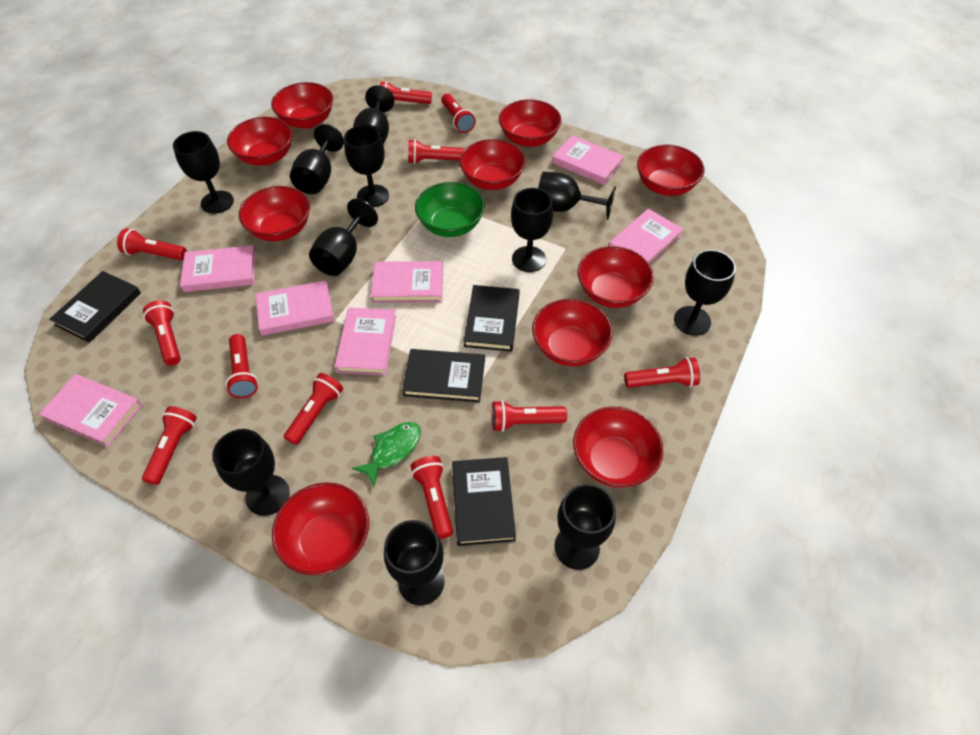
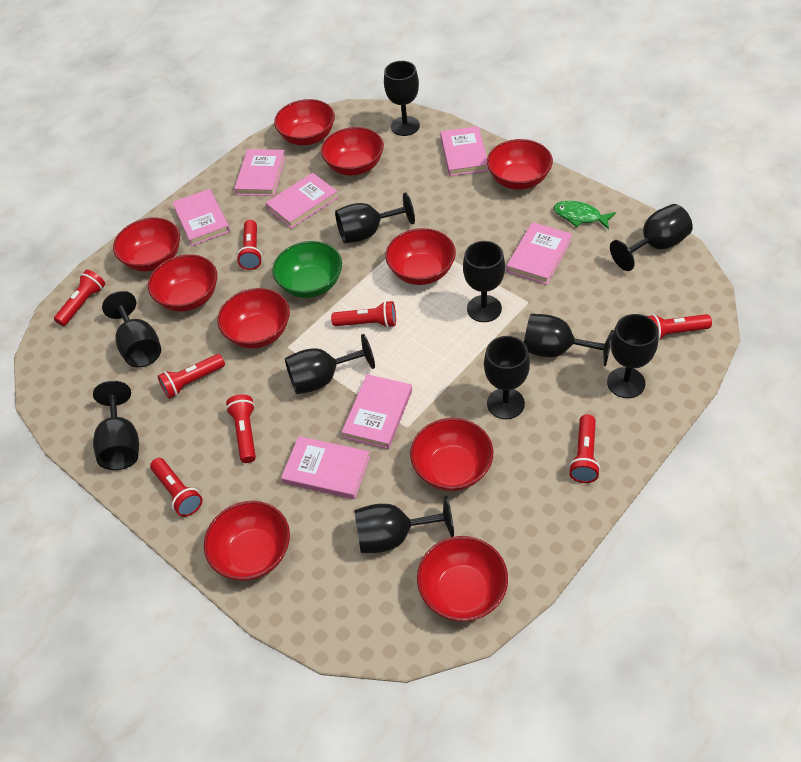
black book: 4 -> 0
red flashlight: 11 -> 8

